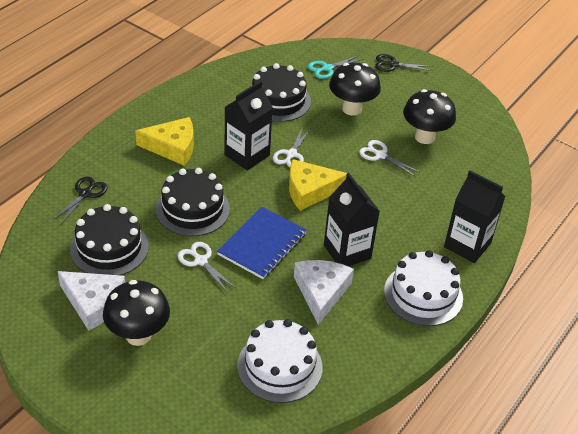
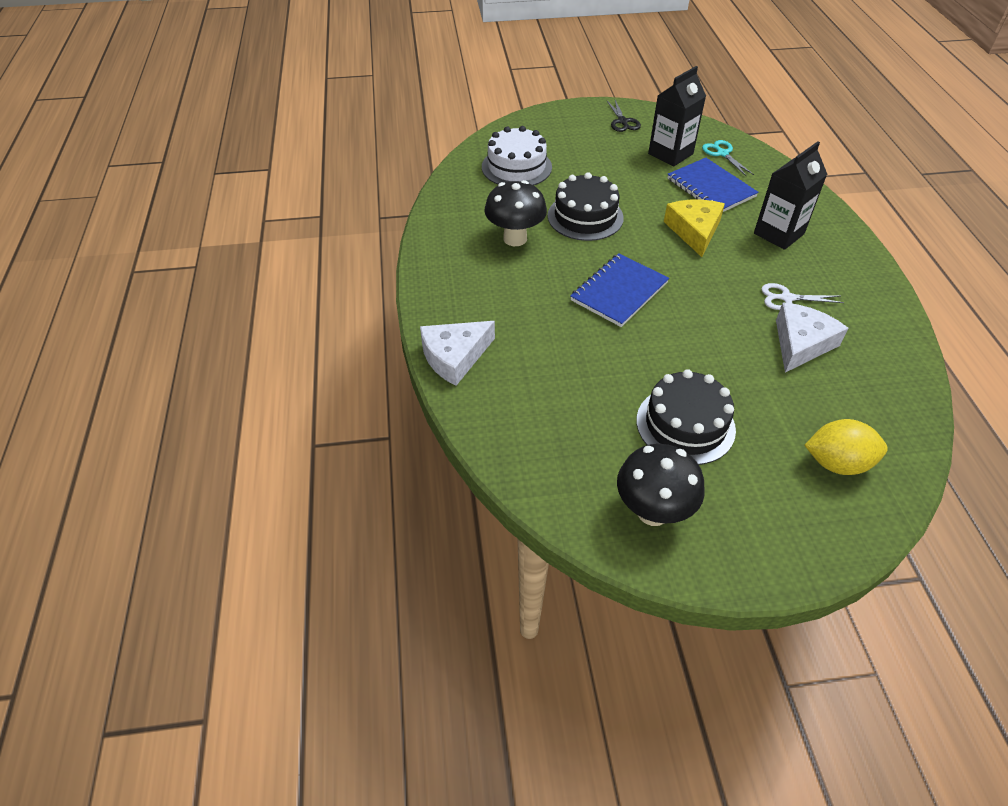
black cake: 3 -> 2
black carton: 3 -> 2
black mushroom: 3 -> 2
black scissors: 2 -> 1
blue notebook: 1 -> 2
white cake: 2 -> 1
white scissors: 3 -> 1
yellow cheese: 2 -> 1
yellow lemon: 0 -> 1

